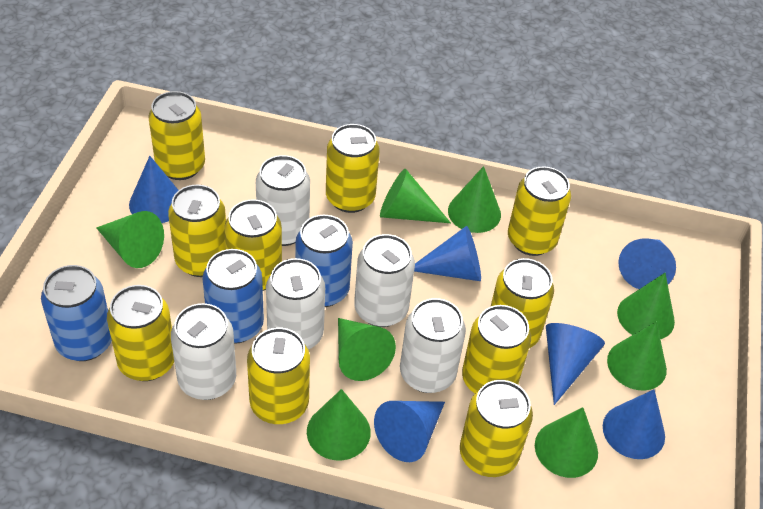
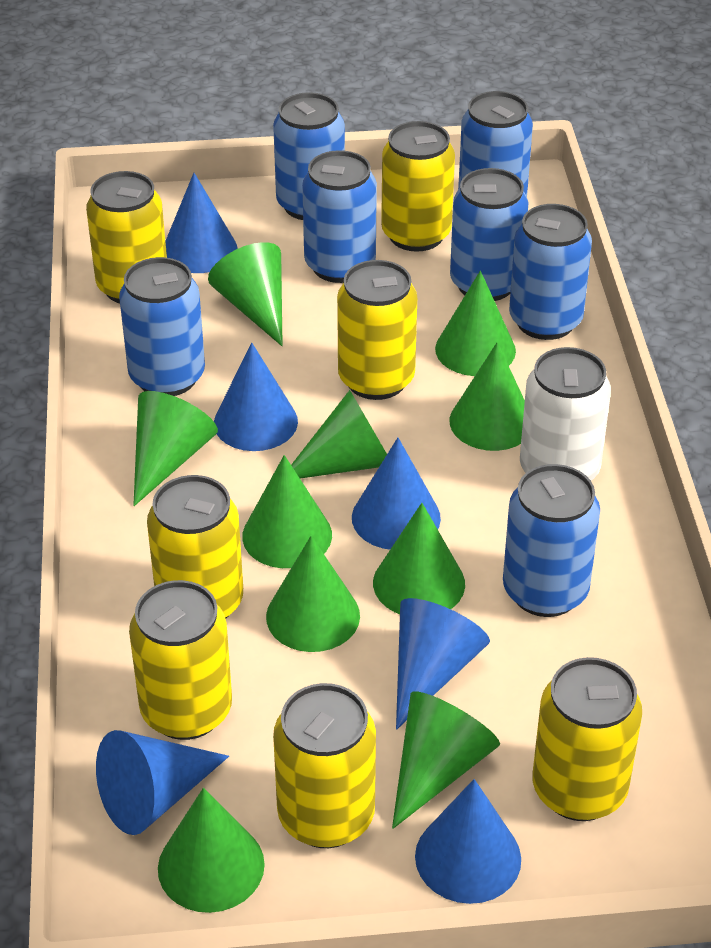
blue can: 3 -> 7
green cone: 8 -> 10
white can: 5 -> 1
yellow can: 10 -> 7

